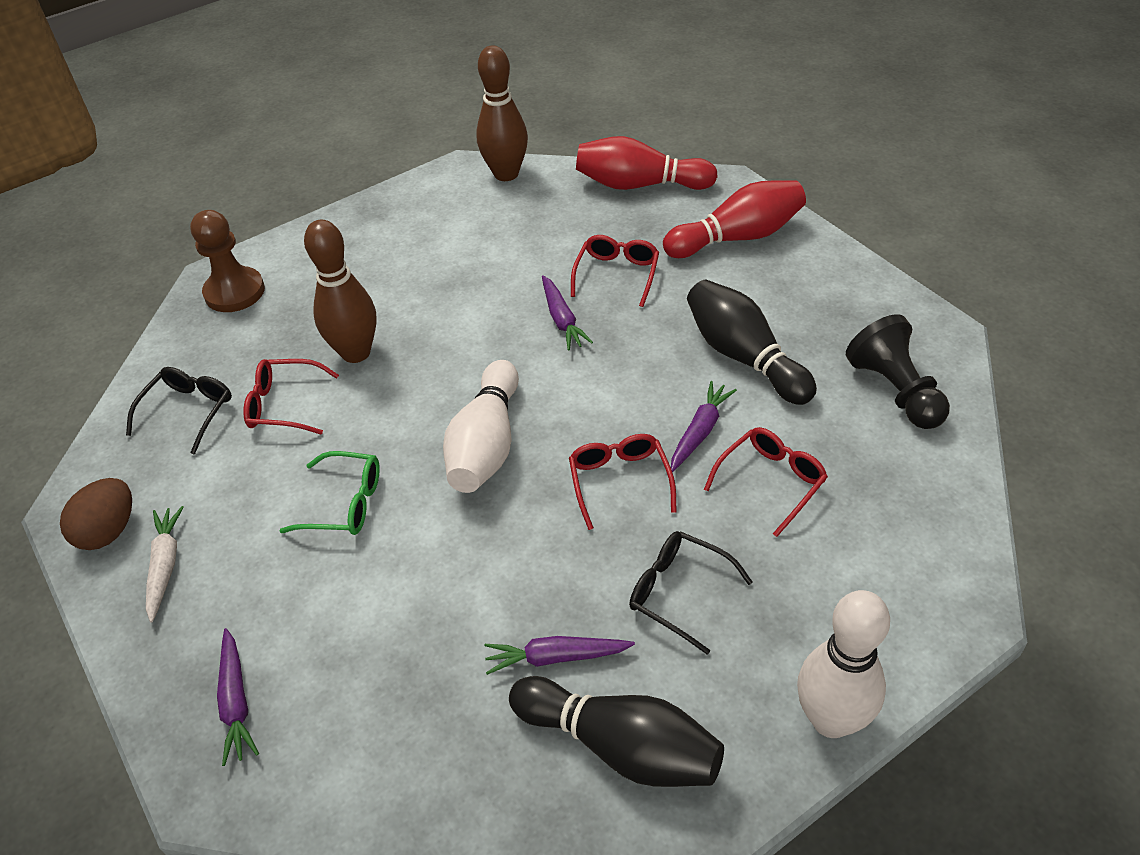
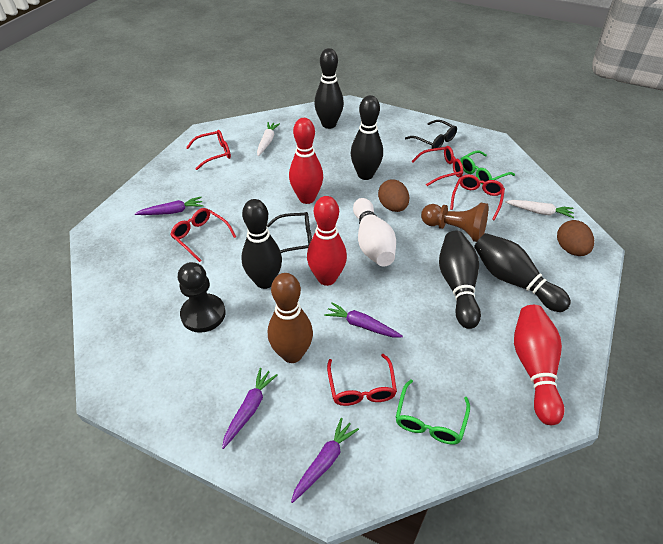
black bowling pin: 2 -> 5
brown bowling pin: 2 -> 1
brown egg: 1 -> 2
green glasses: 1 -> 2
red bowling pin: 2 -> 3
red glasses: 4 -> 5
white bowling pin: 2 -> 1
white carrot: 1 -> 2

